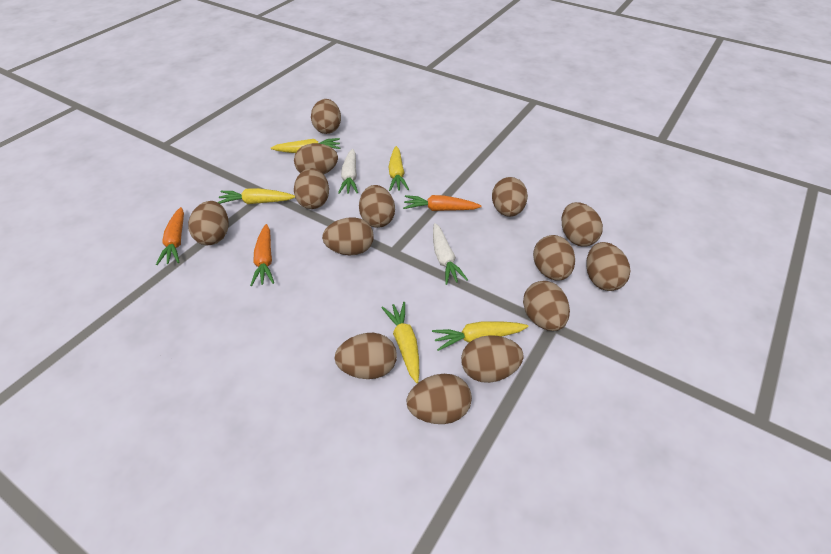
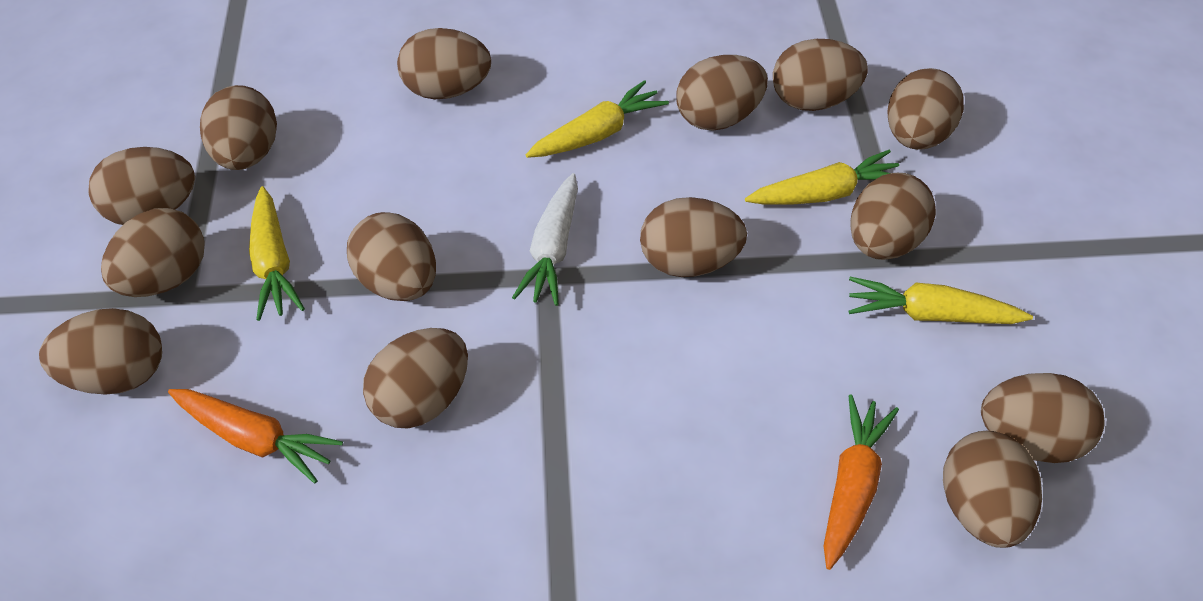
orange carrot: 3 -> 2
white carrot: 2 -> 1
yellow carrot: 5 -> 4

